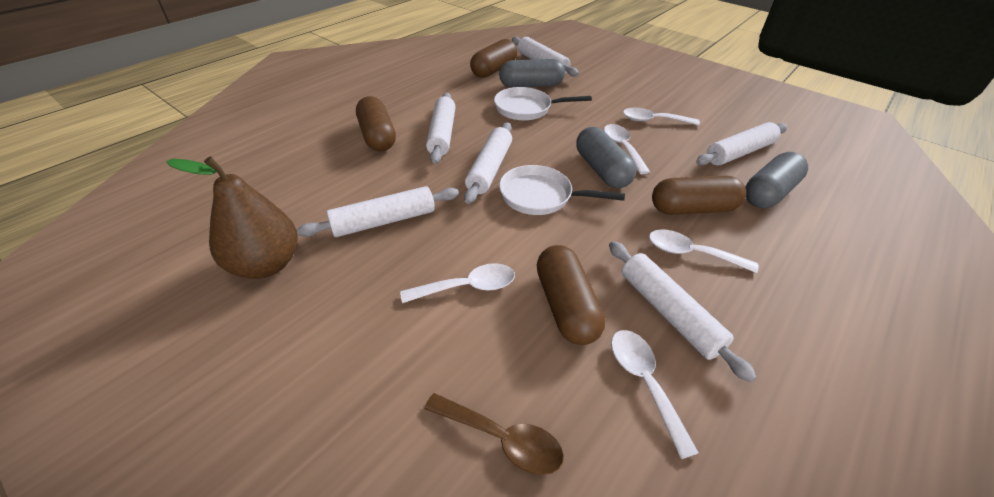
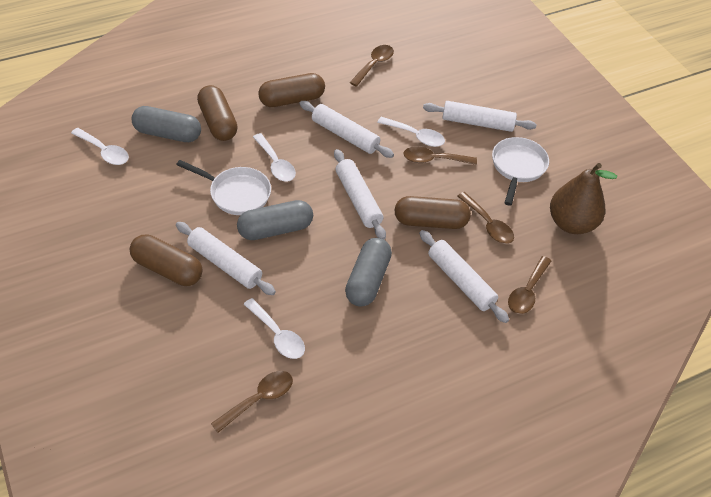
brown spoon: 1 -> 5
white rolling pin: 6 -> 5
white spoon: 5 -> 4

